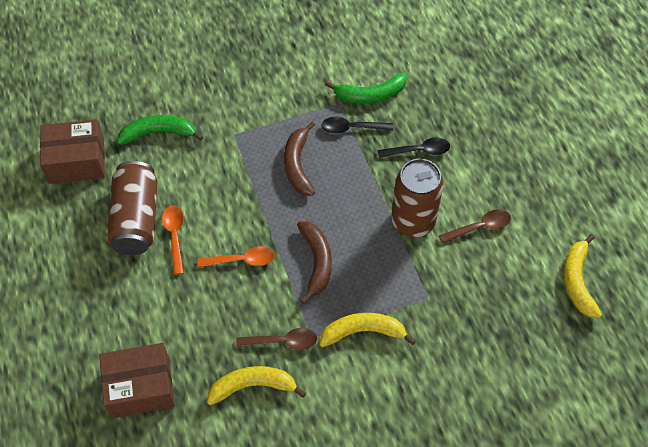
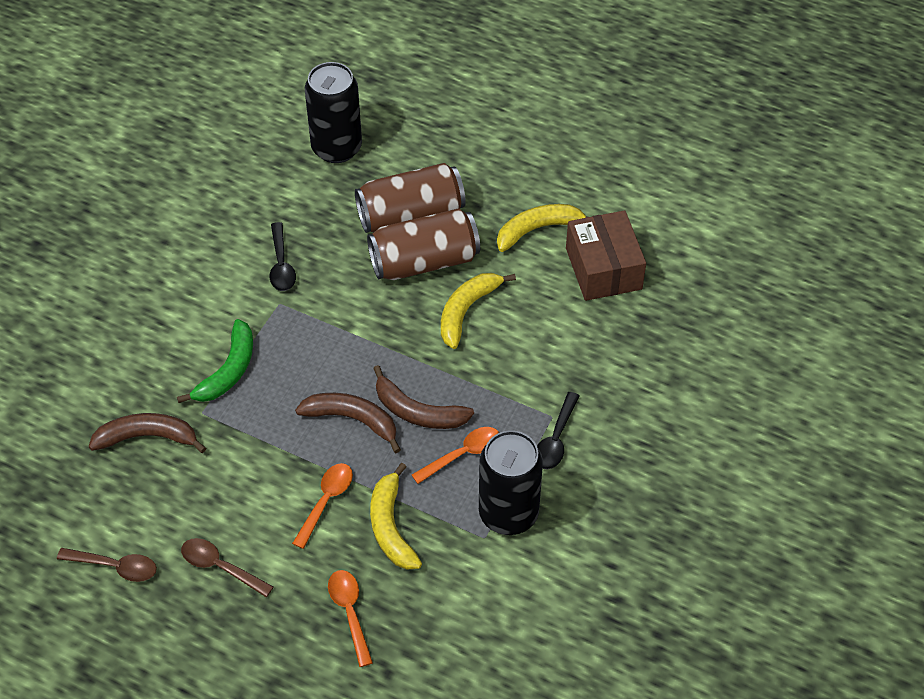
black can: 0 -> 2
brown banana: 2 -> 3
brown box: 2 -> 1
green banana: 2 -> 1
orange spoon: 2 -> 3

